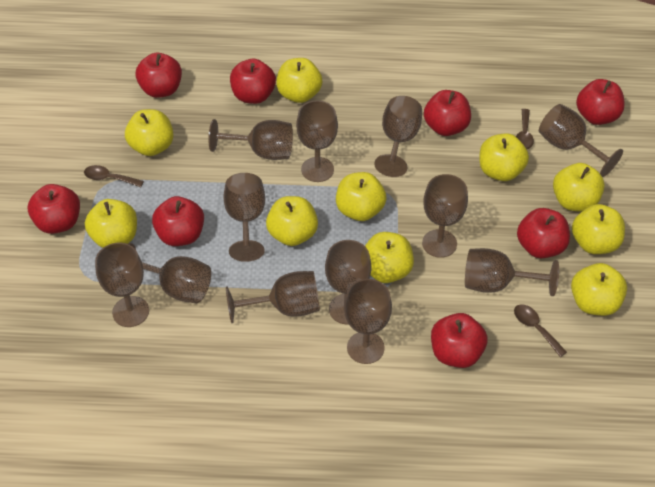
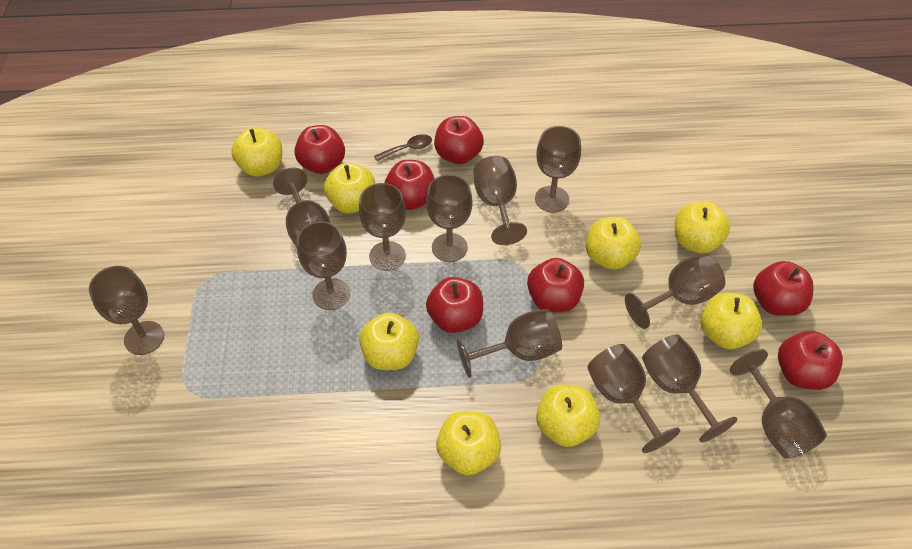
brown spoon: 3 -> 1
red apple: 8 -> 7
yellow apple: 10 -> 8

